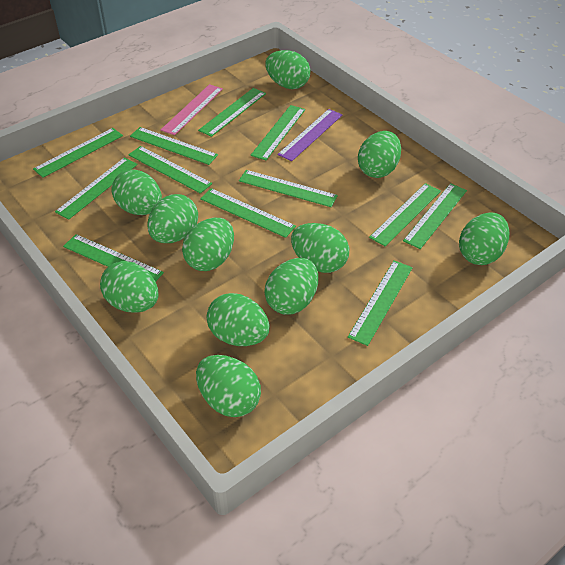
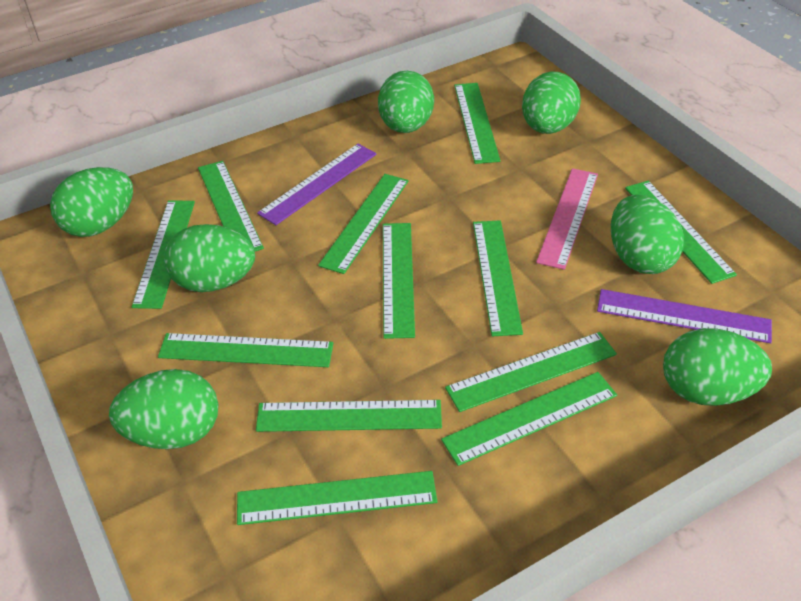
green egg: 11 -> 7
purple ruler: 1 -> 2

